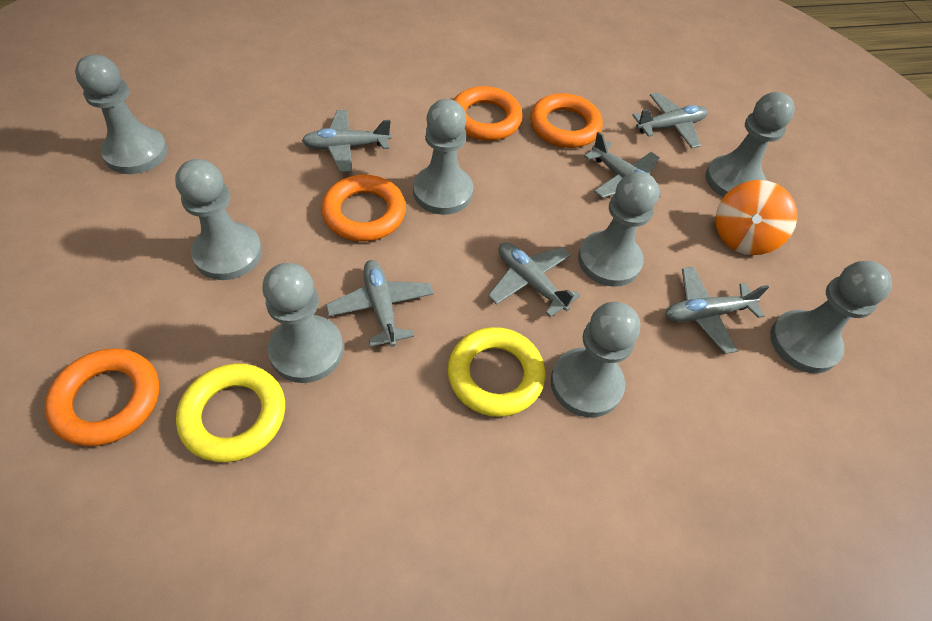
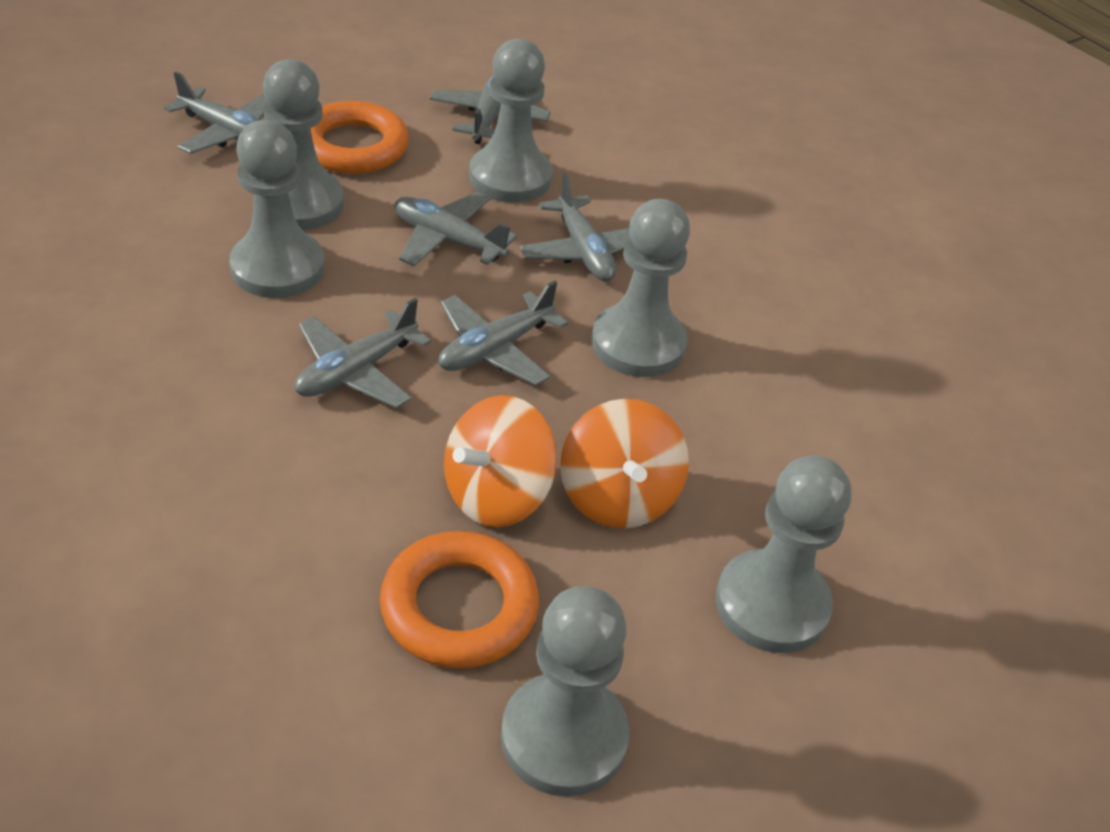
grey pawn: 8 -> 6
orange ring: 4 -> 2
orange spinning top: 1 -> 2
yellow ring: 2 -> 0

